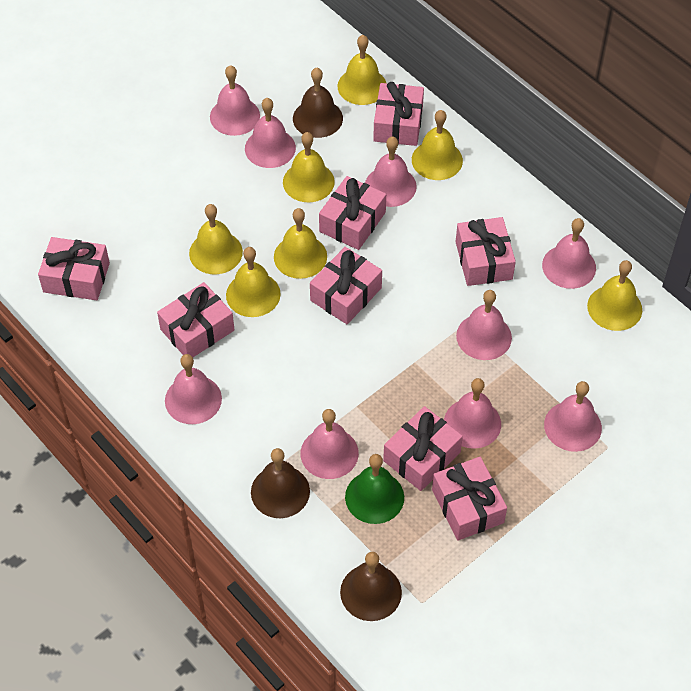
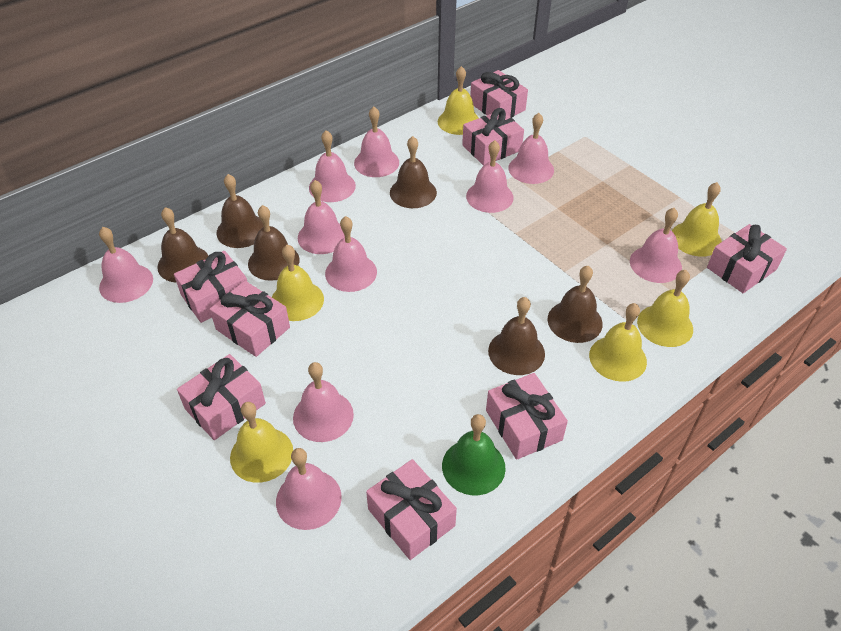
brown bell: 3 -> 6
pink bell: 9 -> 10
yellow bell: 7 -> 6

